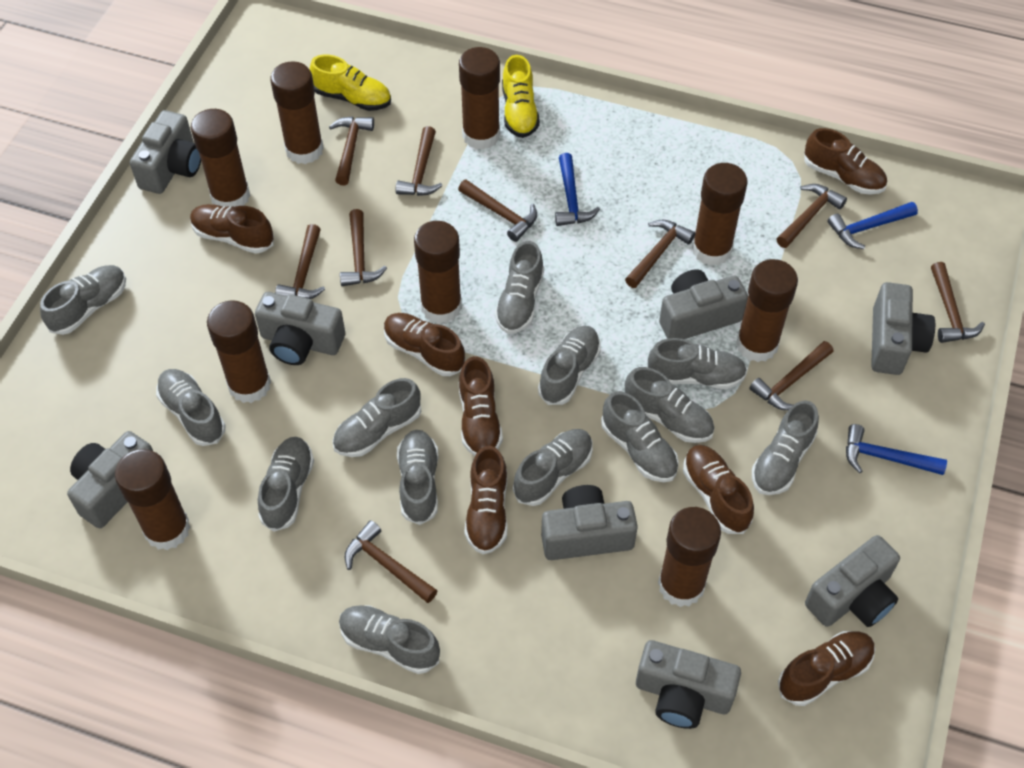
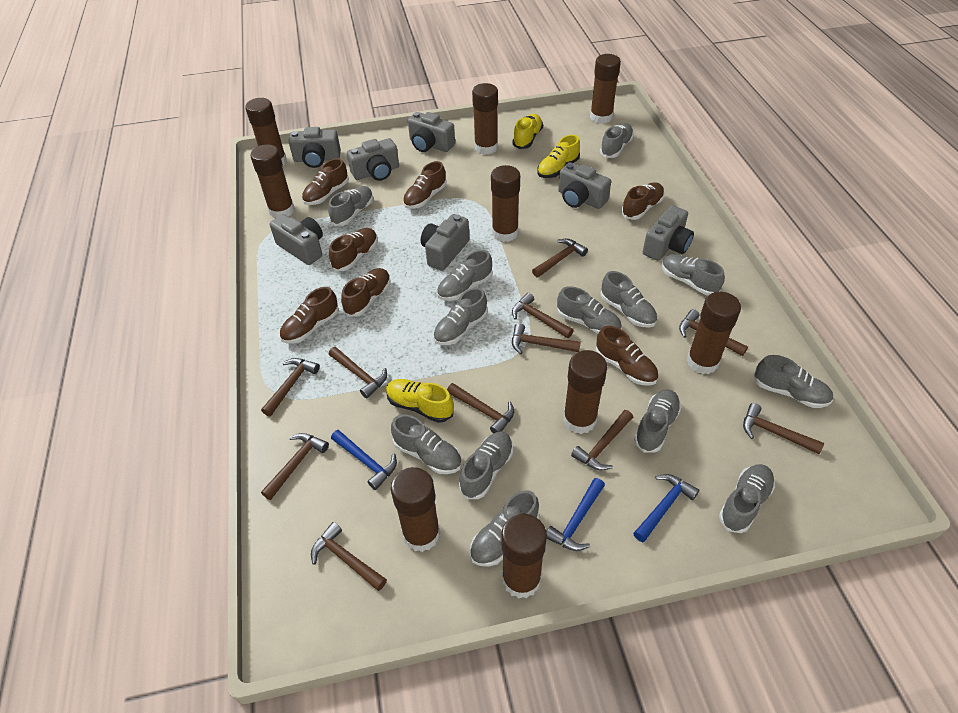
brown hammer: 10 -> 11
grey camera: 8 -> 7
yellow shoe: 2 -> 3

